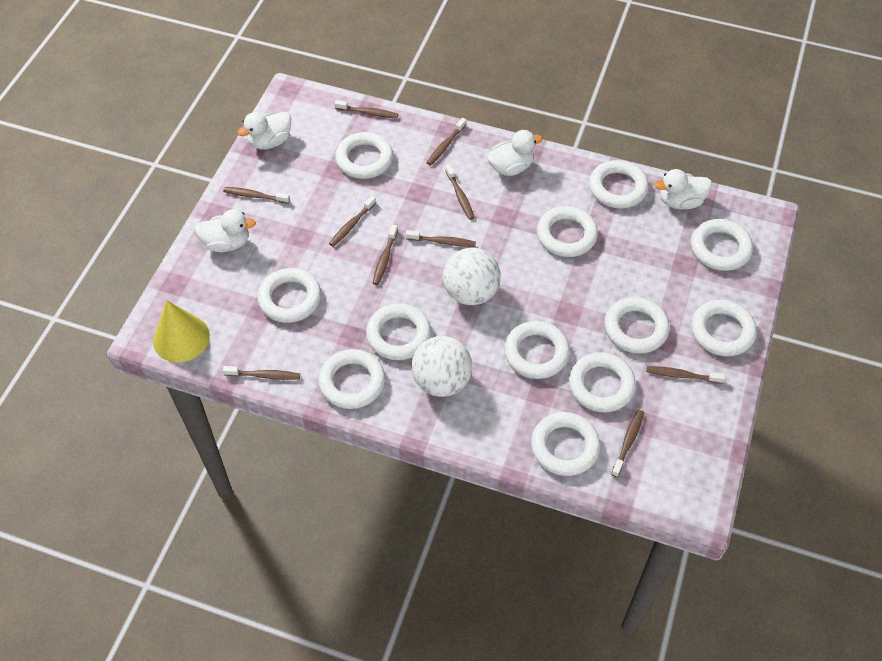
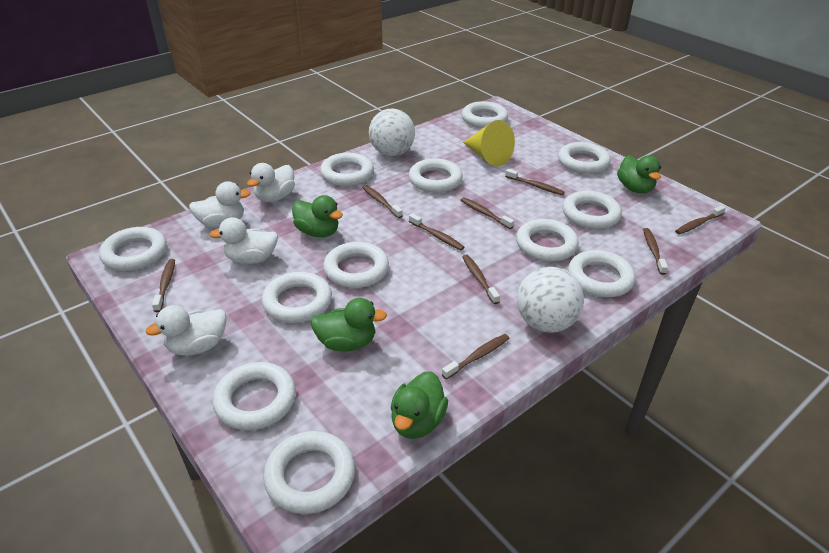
brown toothbrush: 10 -> 9
green duck: 0 -> 4

